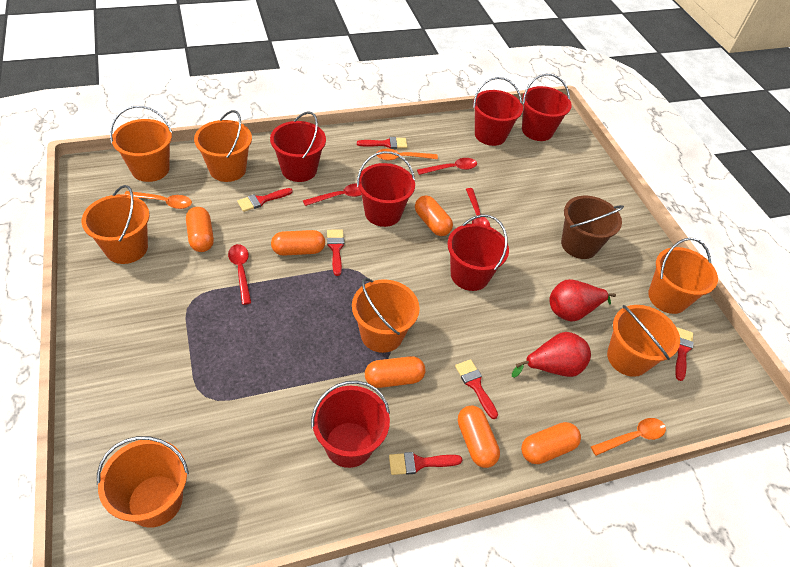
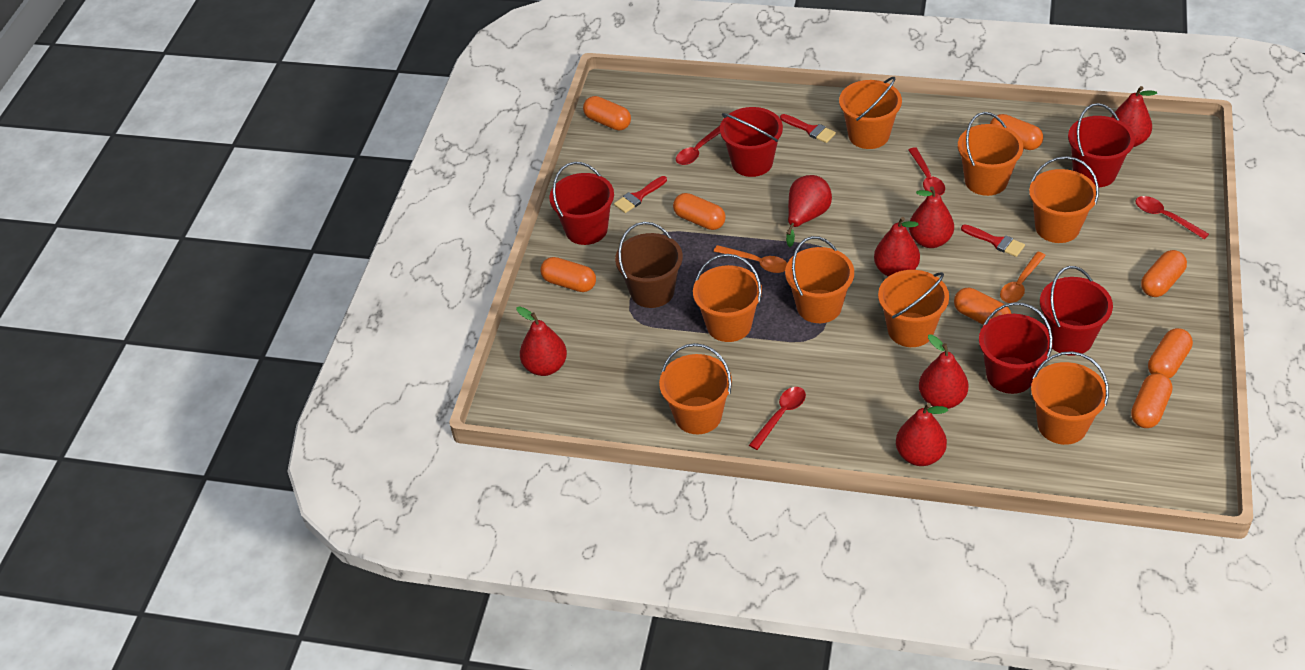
orange bucket: 7 -> 8
orange capsule: 6 -> 8
orange spoon: 3 -> 2
red brush: 6 -> 3
red bucket: 6 -> 5
red pear: 2 -> 7

